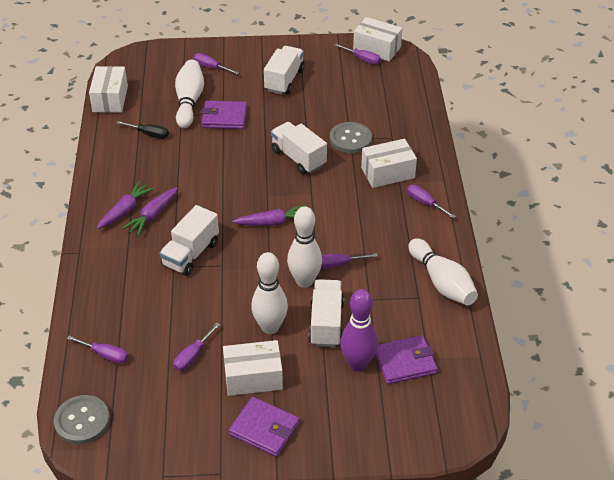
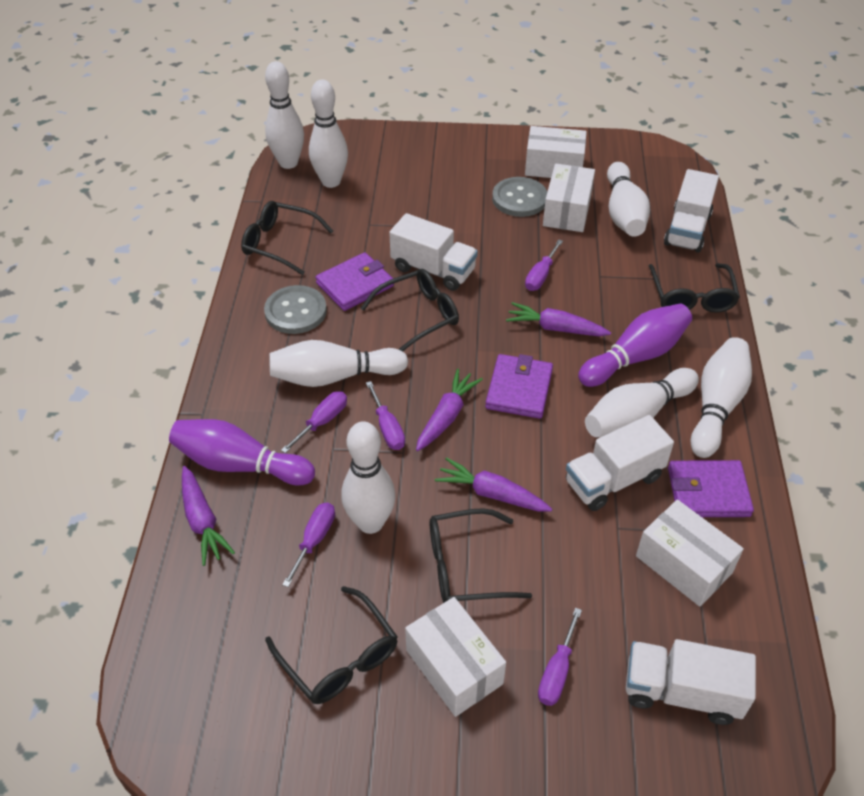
black glasses: 0 -> 5
black screwdriver: 1 -> 0
purple bowling pin: 1 -> 2
purple carrot: 3 -> 4
purple screwdriver: 6 -> 5
white bowling pin: 4 -> 7

